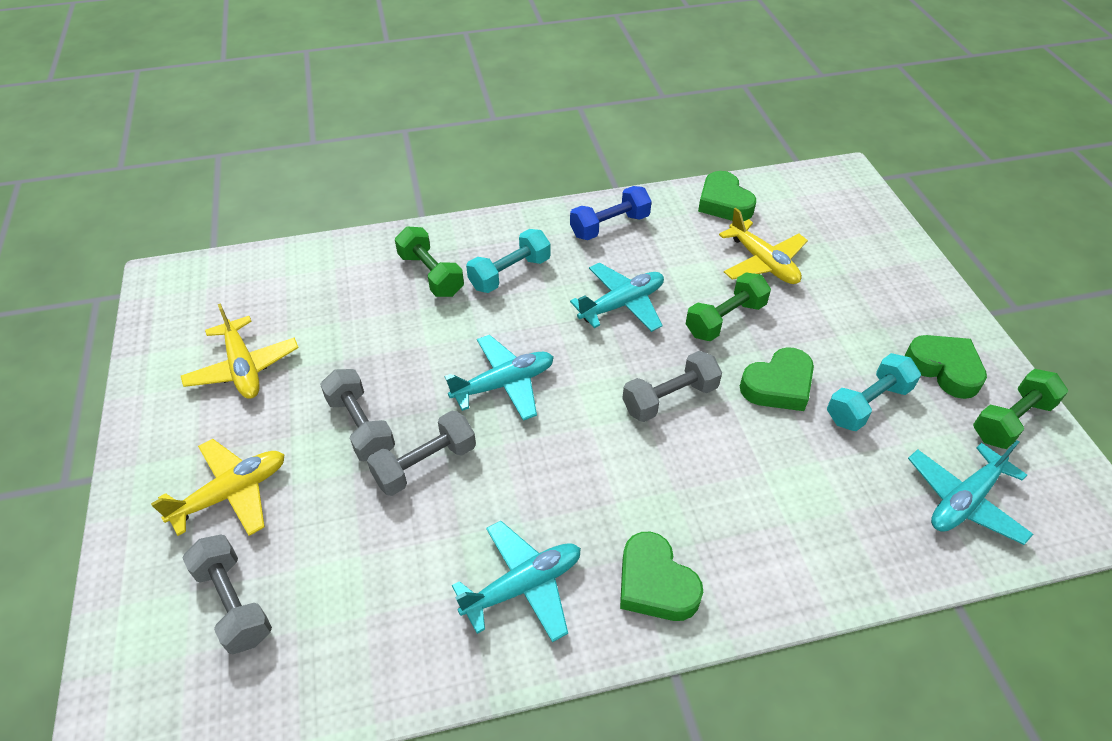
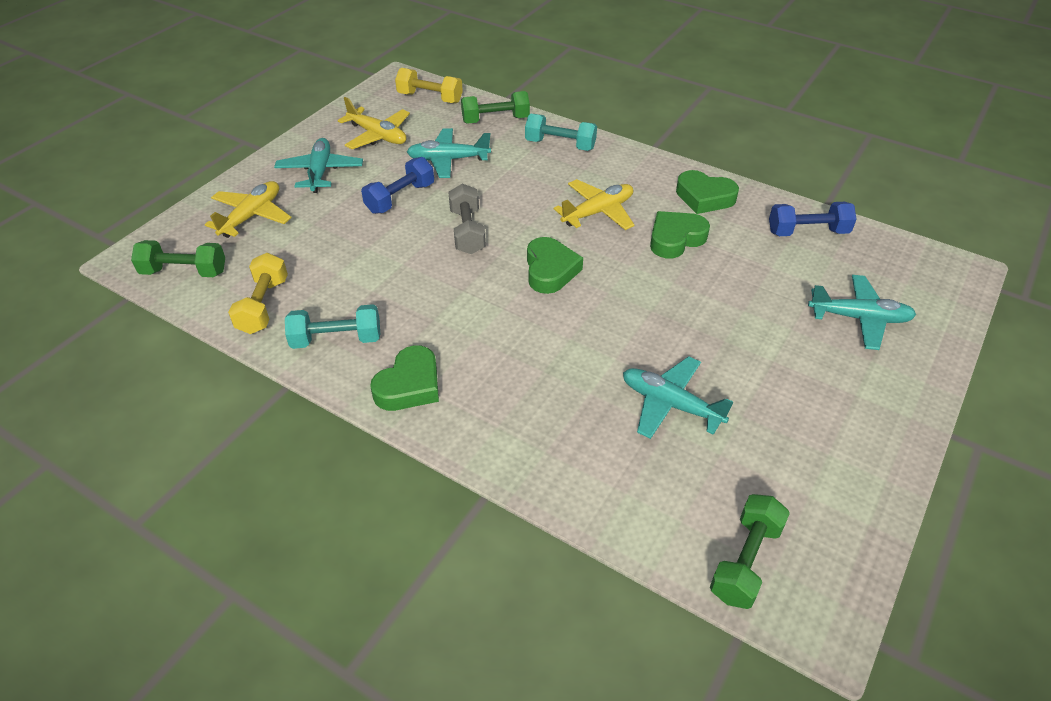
blue dumbbell: 1 -> 2
grey dumbbell: 4 -> 1
yellow dumbbell: 0 -> 2

